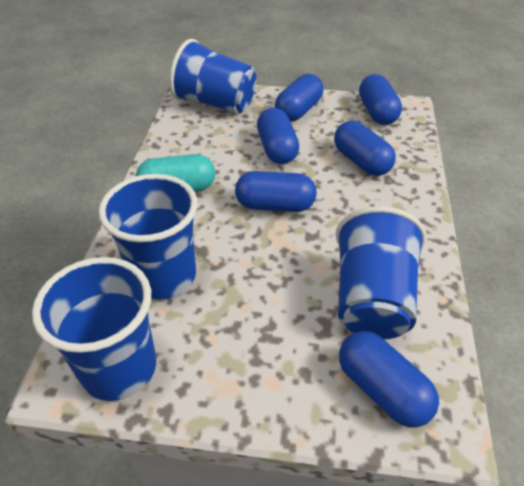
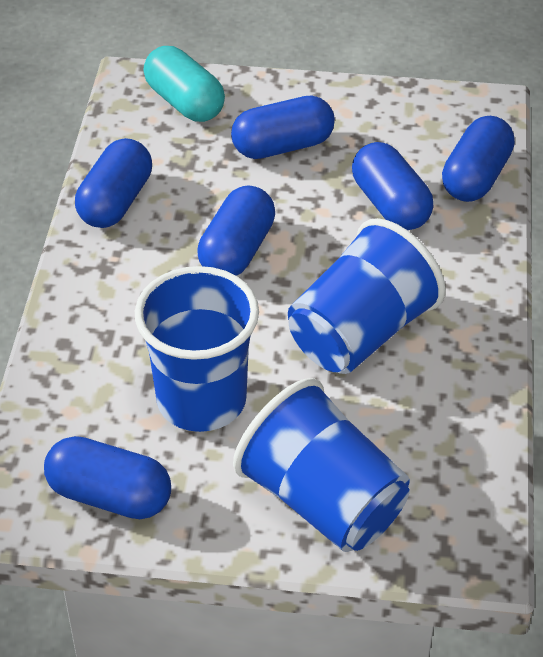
blue cup: 4 -> 3

